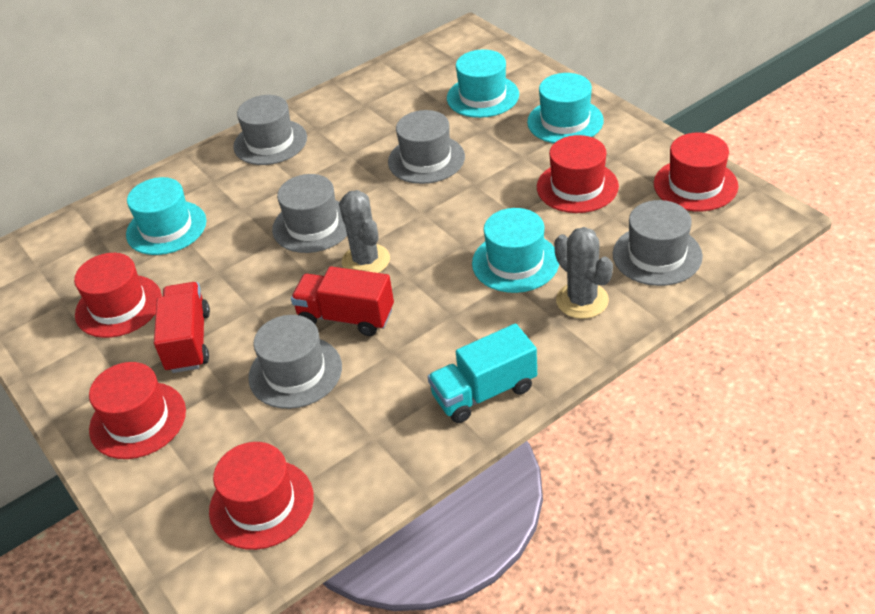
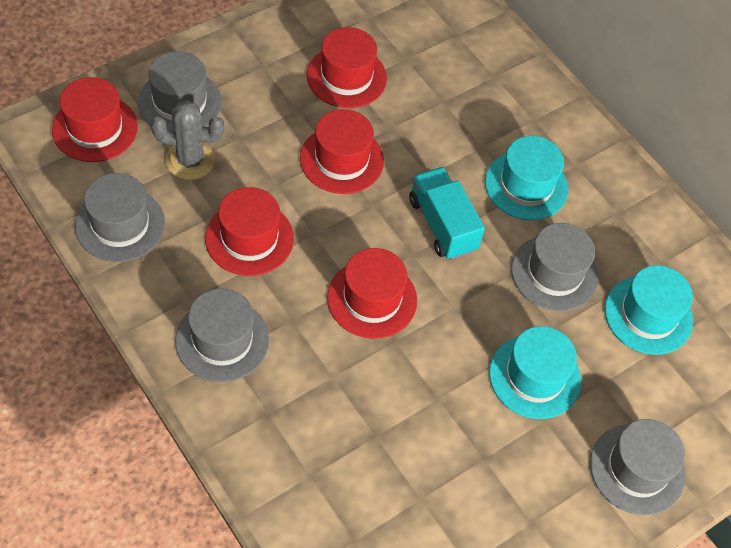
grey cactus: 2 -> 1
red truck: 2 -> 0
turquoise hat: 4 -> 3

